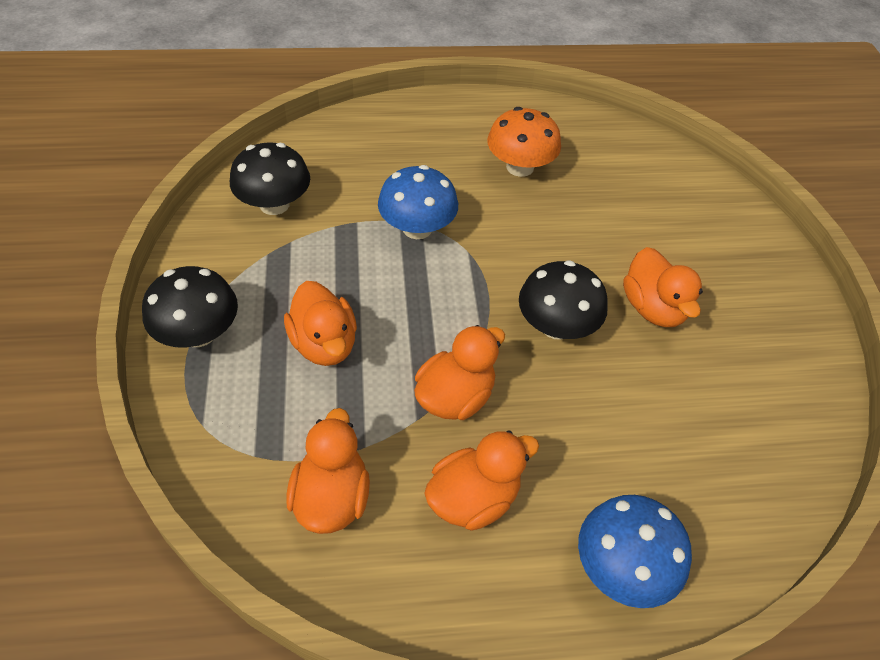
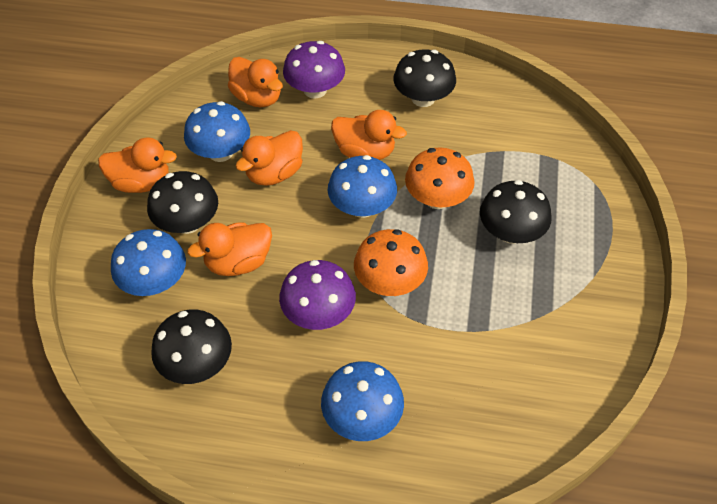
black mushroom: 3 -> 4
blue mushroom: 2 -> 4
orange mushroom: 1 -> 2
purple mushroom: 0 -> 2

